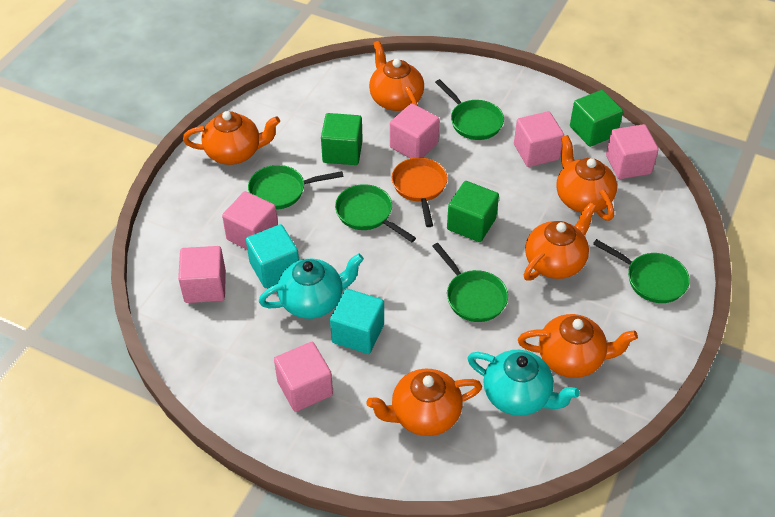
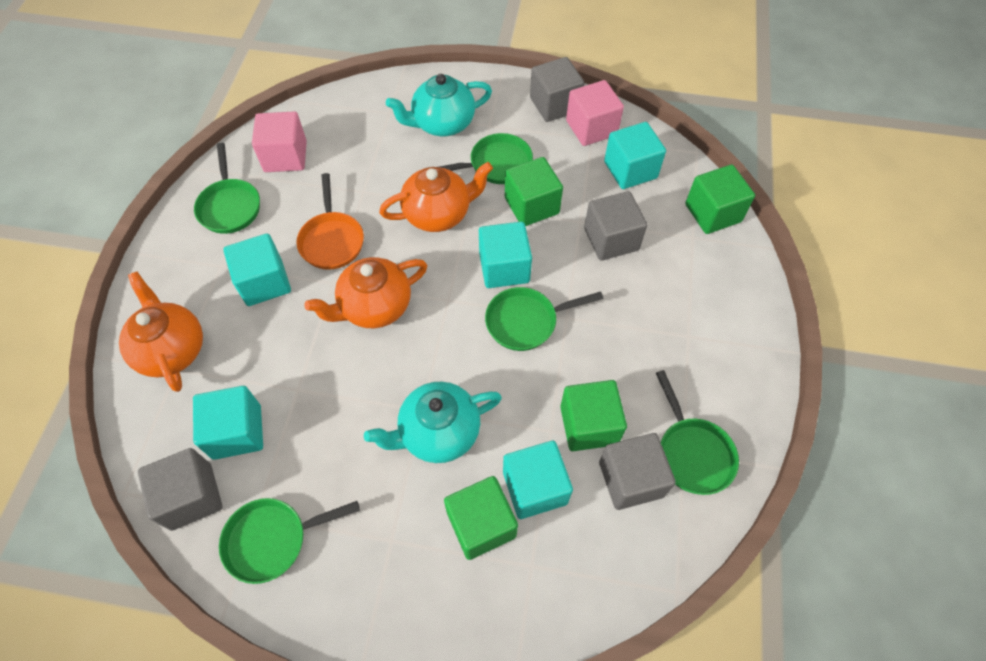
green cube: 3 -> 4
grey cube: 0 -> 4
orange teapot: 6 -> 3
pink cube: 6 -> 2
turquoise cube: 2 -> 5

